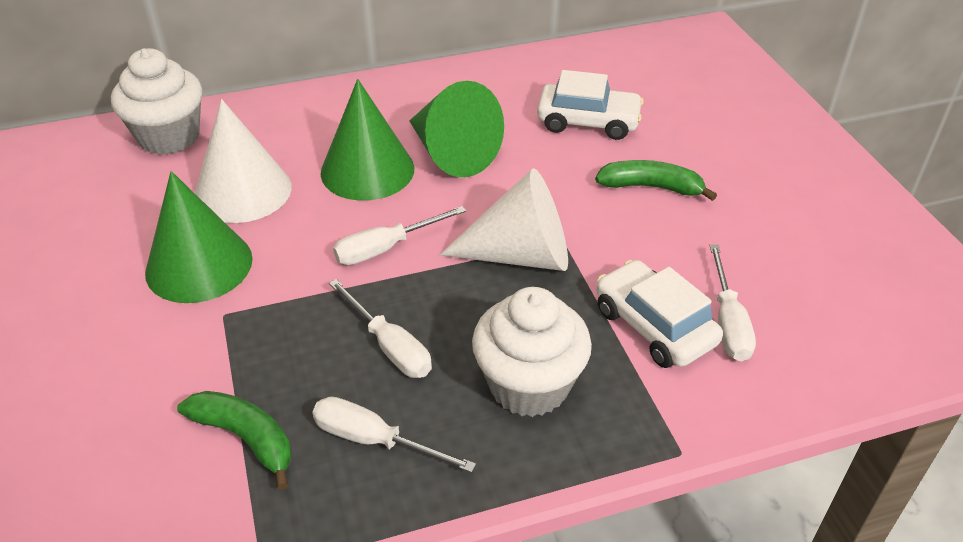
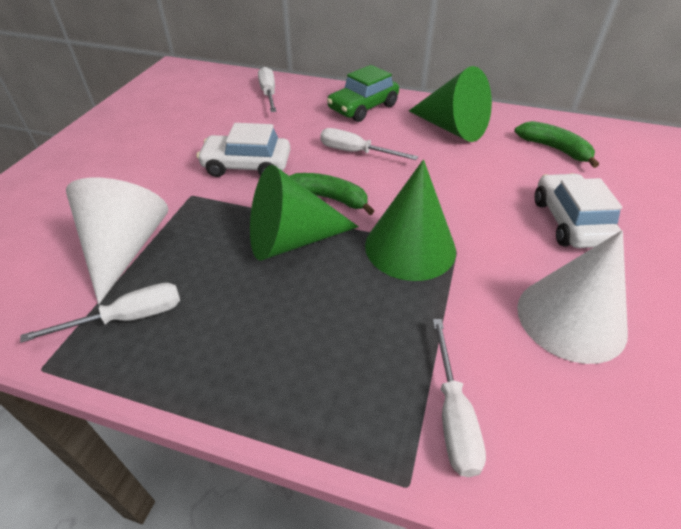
green car: 0 -> 1
white cupcake: 2 -> 0

